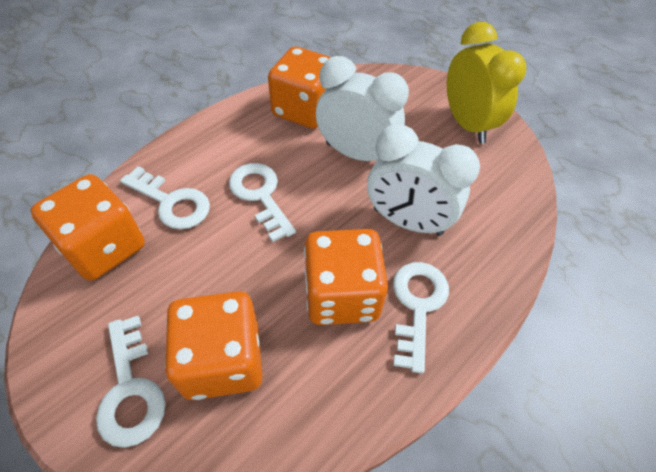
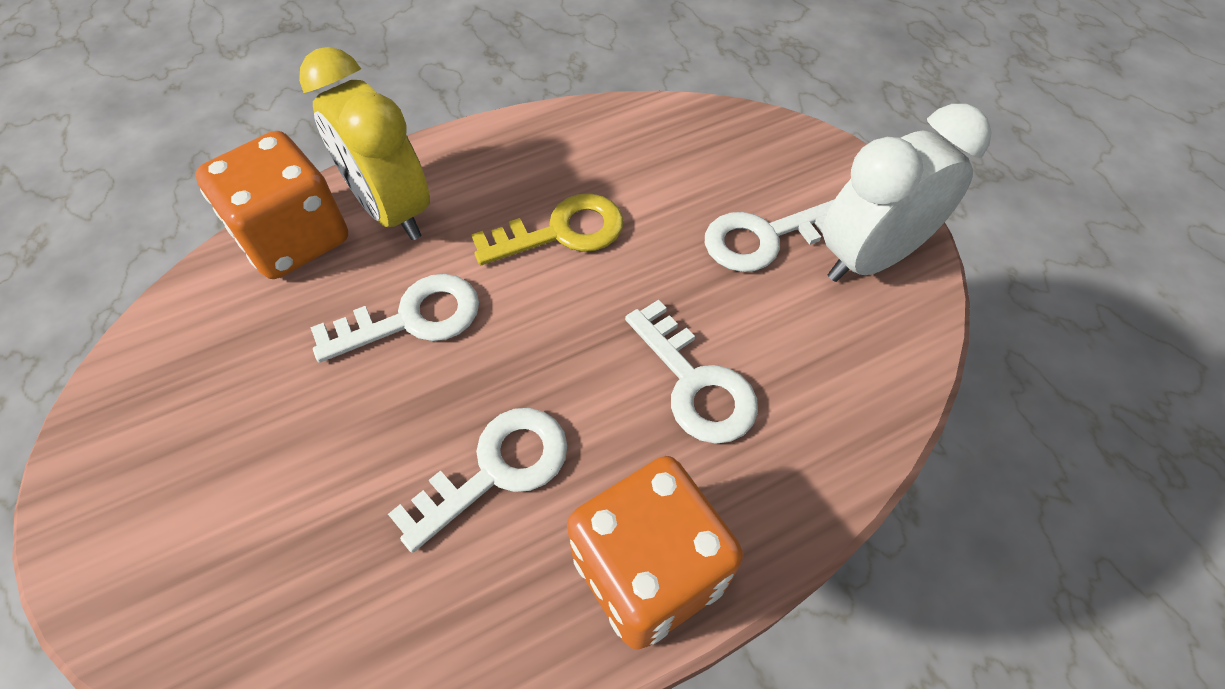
orange dice: 4 -> 2
white clock: 2 -> 1
yellow key: 0 -> 1

